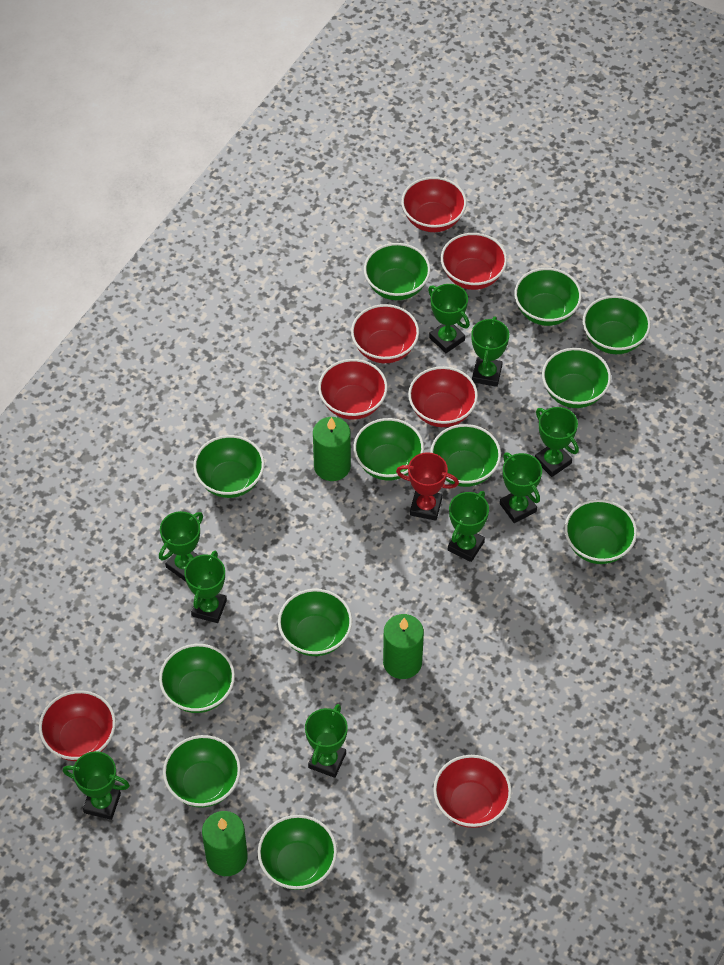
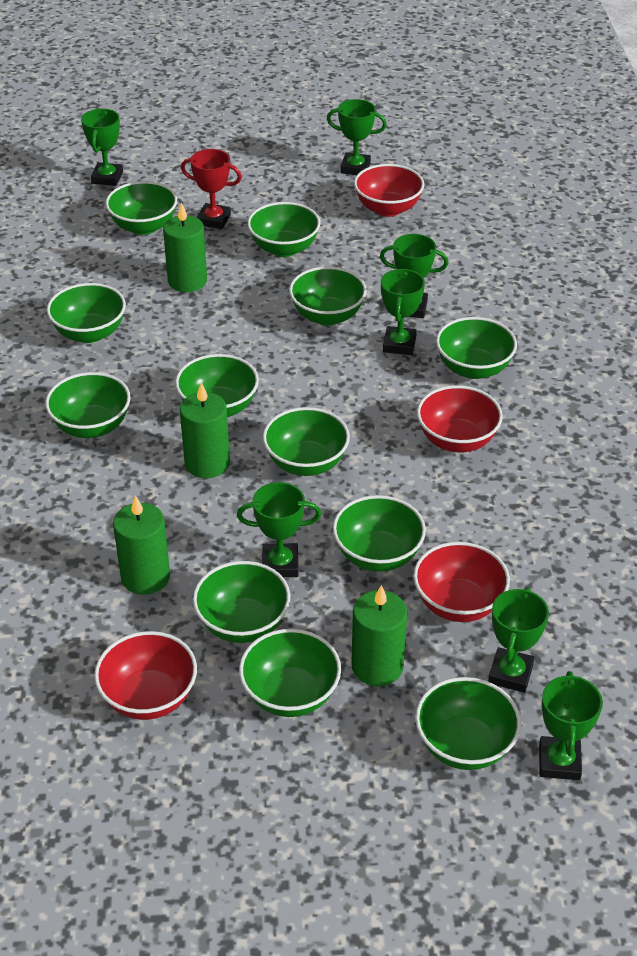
green candle: 3 -> 4
green trophy: 9 -> 7
red bowl: 7 -> 4

